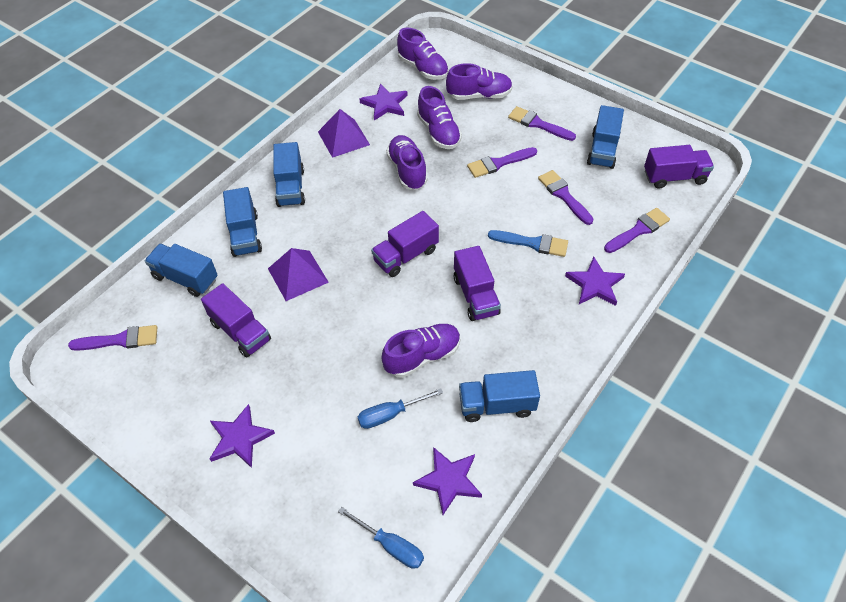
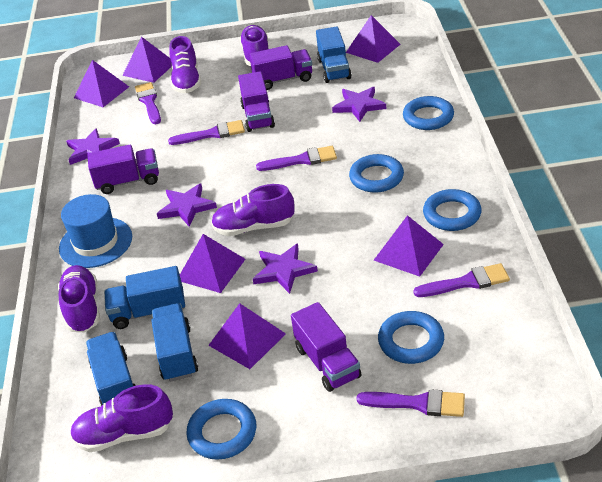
blue brush: 1 -> 0
blue hat: 0 -> 1
blue ring: 0 -> 5
blue screwdriver: 2 -> 0
blue truck: 5 -> 4
purple pyramid: 2 -> 6

